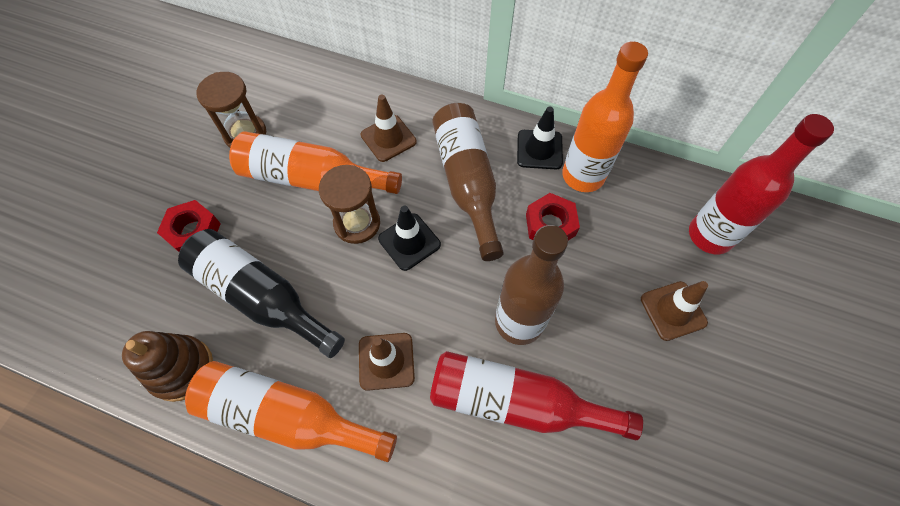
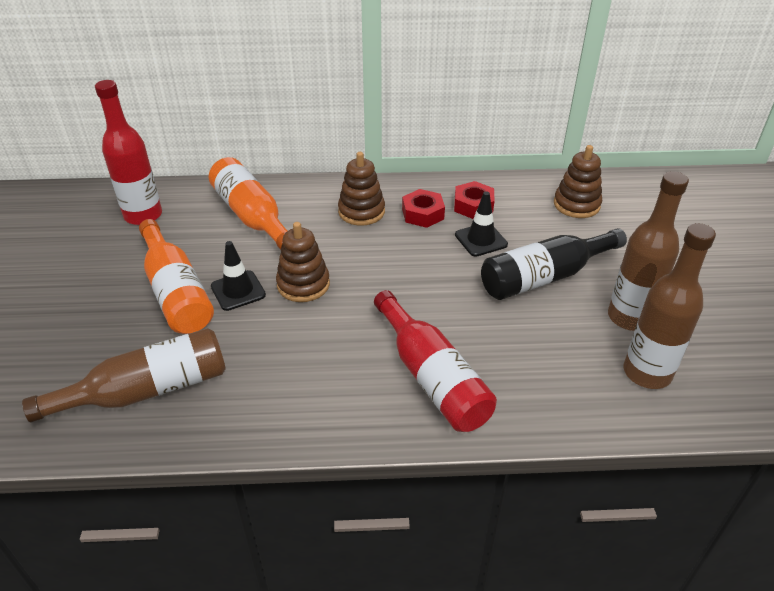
brown bottle: 2 -> 3
brown hourglass: 2 -> 0
brown stacking toy: 1 -> 3
brown traffic cone: 3 -> 0
orange bottle: 3 -> 2

